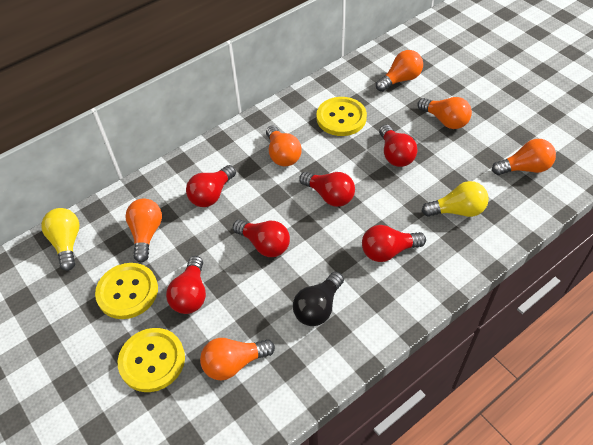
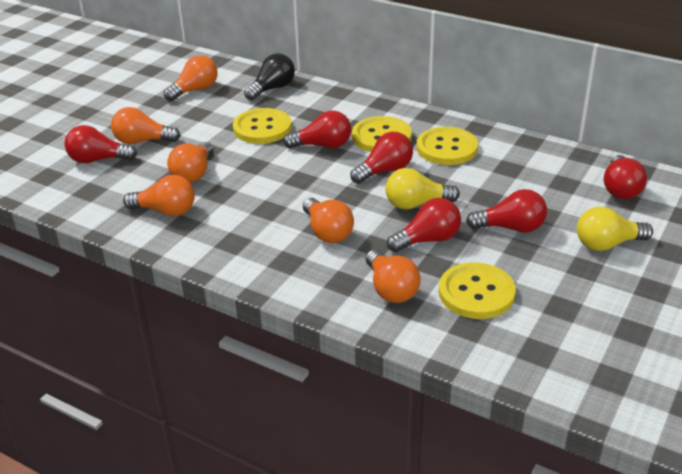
yellow button: 3 -> 4

